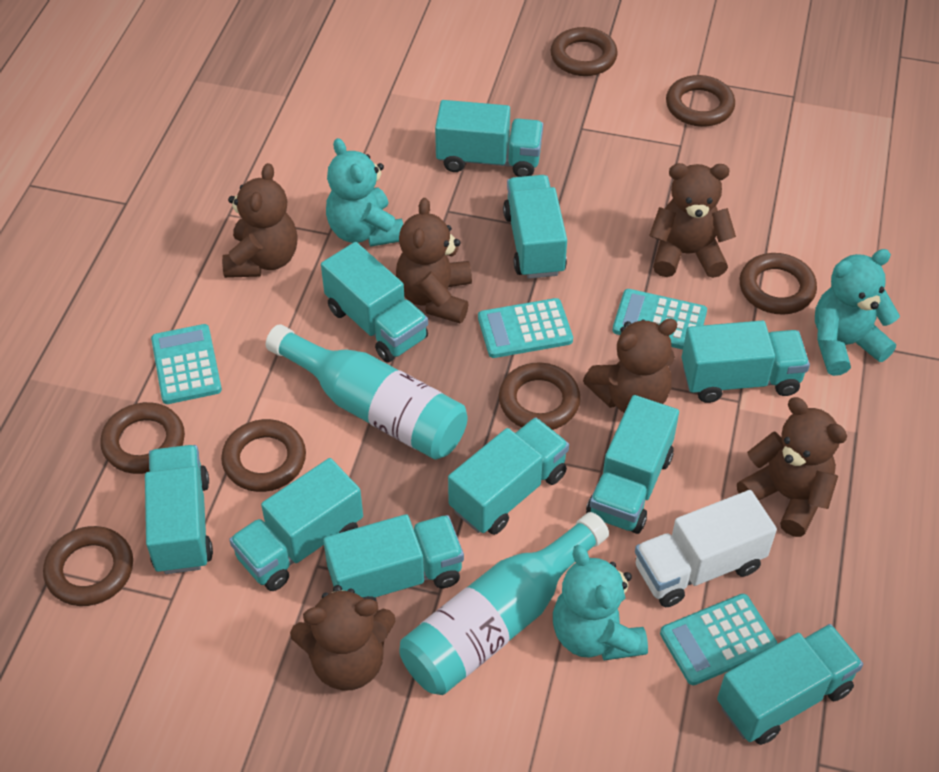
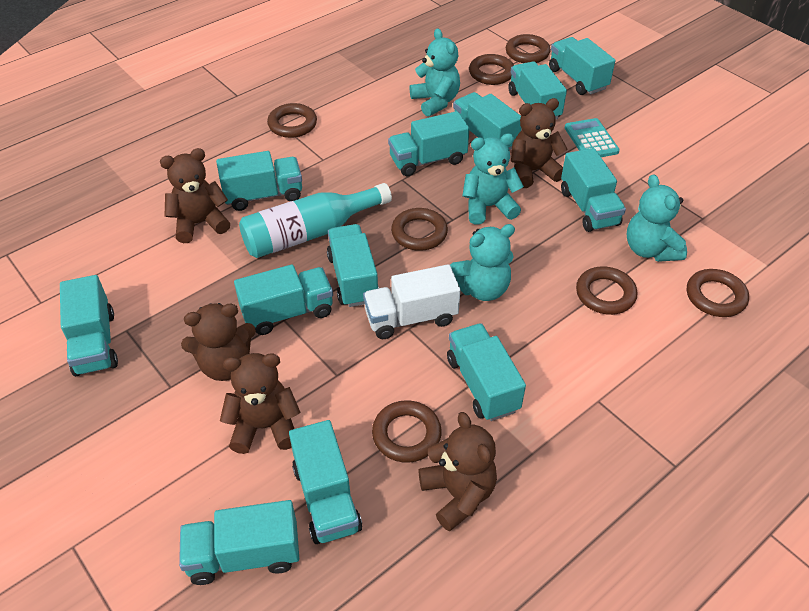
brown teddy bear: 6 -> 5
turquoise bottle: 2 -> 1
turquoise calculator: 4 -> 1
turquoise teddy bear: 3 -> 4
turquoise truck: 10 -> 12

